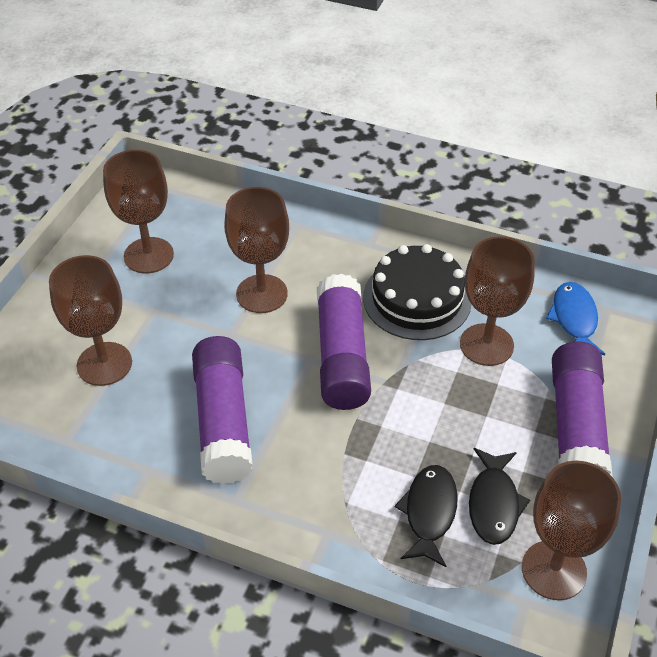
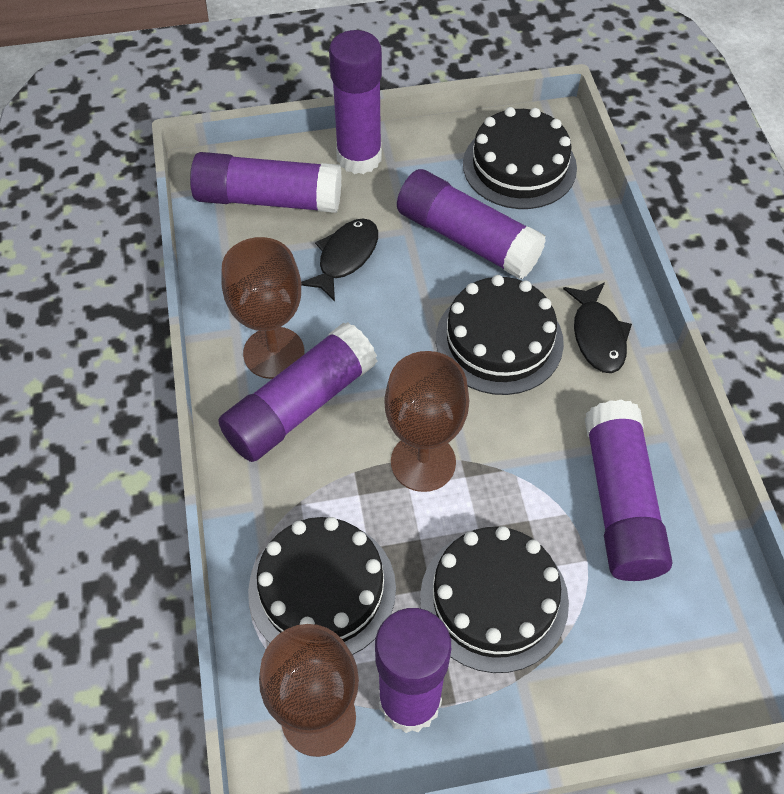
black cake: 1 -> 4
blue fish: 1 -> 0
brown goblet: 5 -> 3
purple glue stick: 3 -> 6

